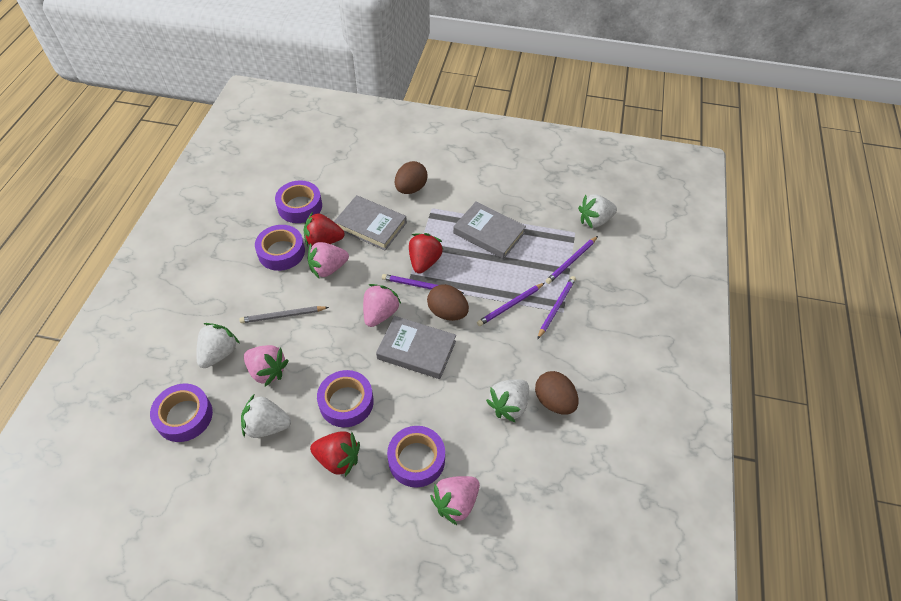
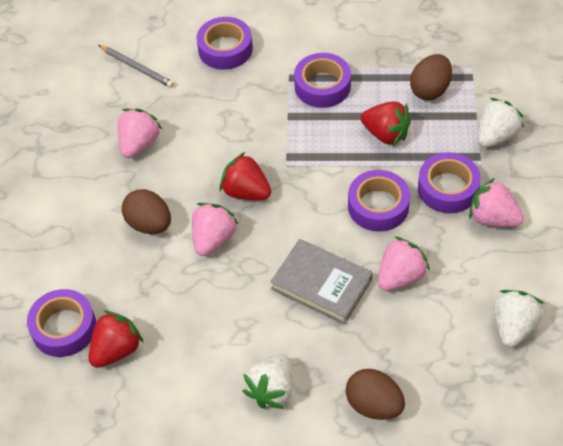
grey book: 3 -> 1
purple pencil: 4 -> 0
white strawberry: 4 -> 3

